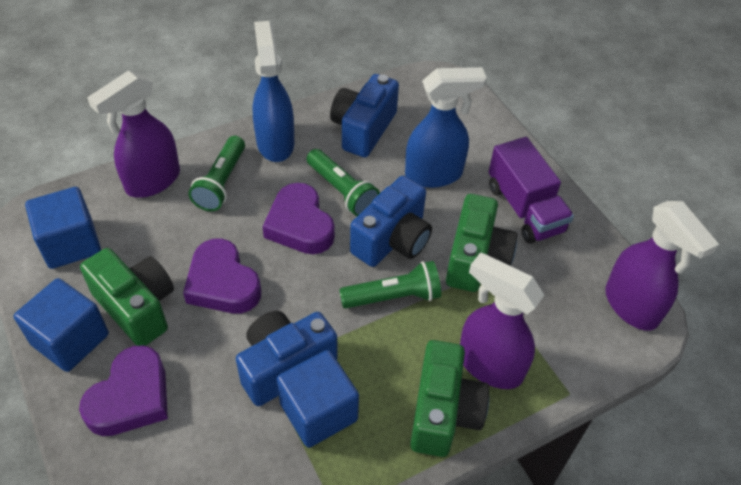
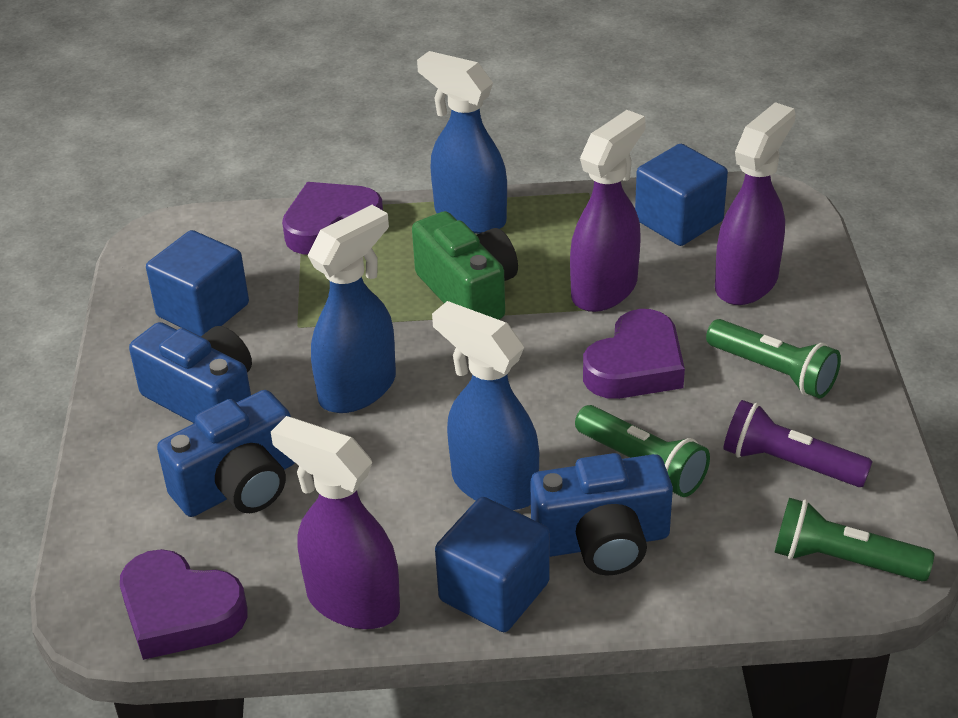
blue spray bottle: 2 -> 3
green camera: 3 -> 1
purple flashlight: 0 -> 1
purple truck: 1 -> 0

